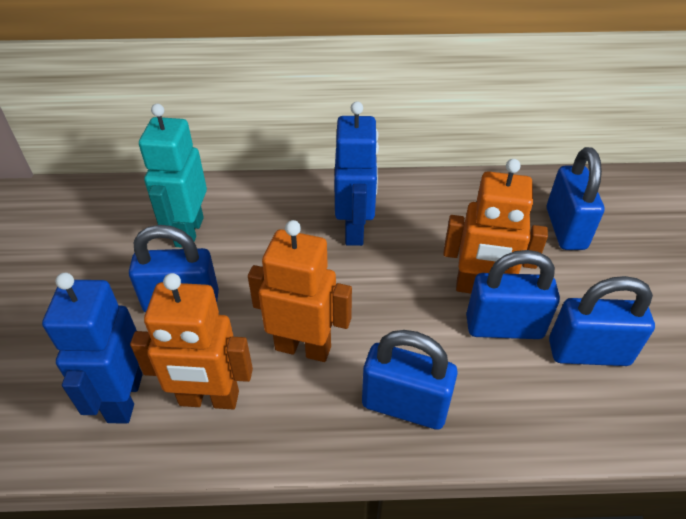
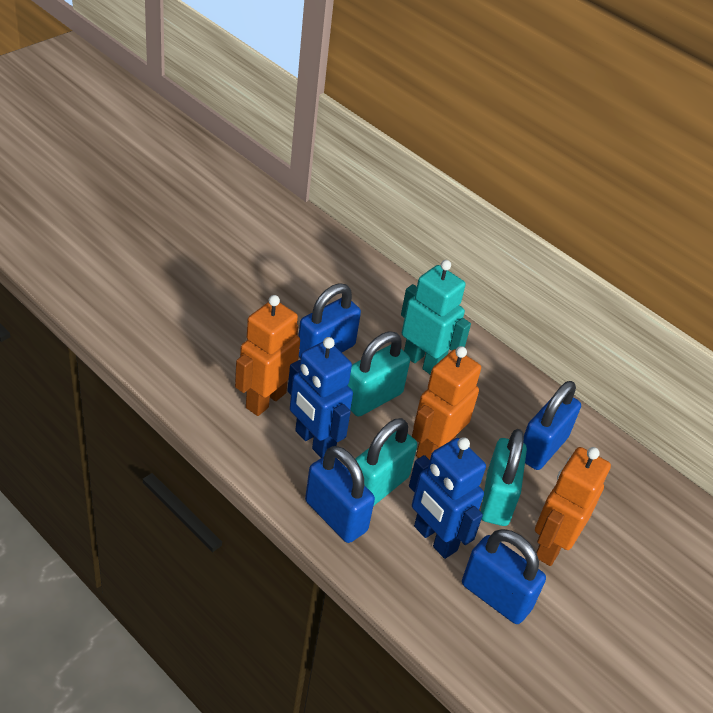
blue padlock: 5 -> 4
turquoise padlock: 0 -> 3

